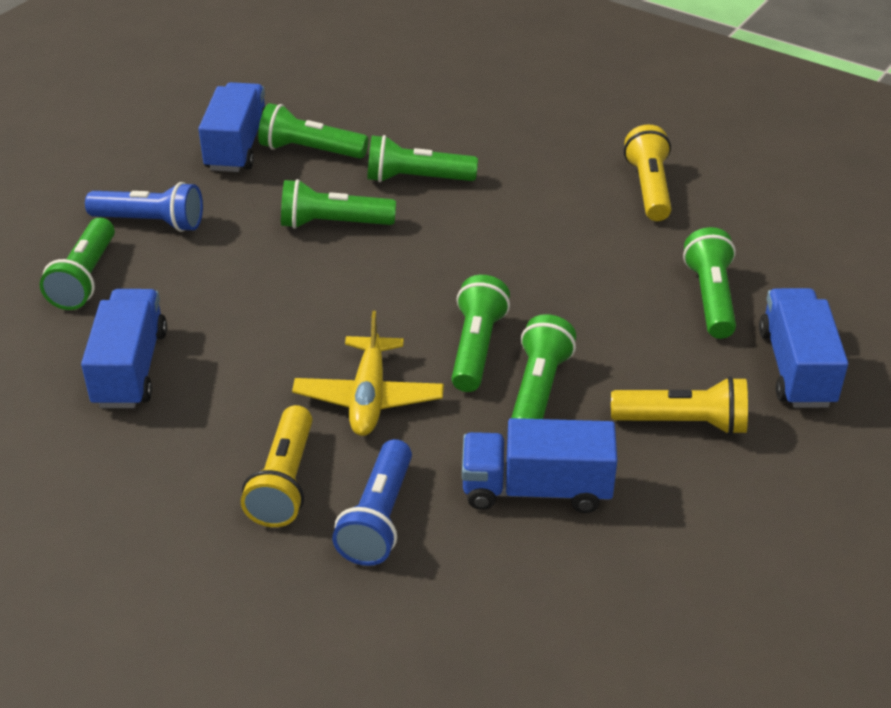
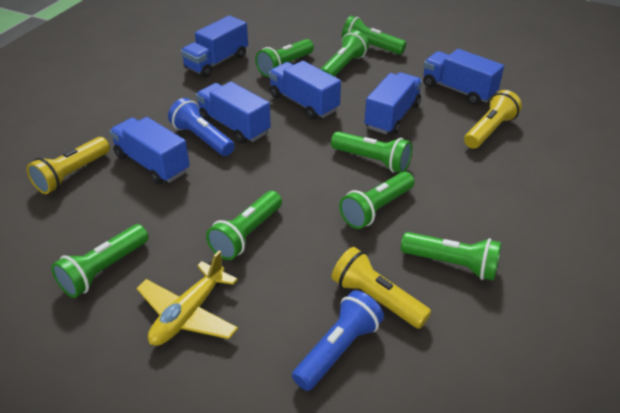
blue truck: 4 -> 6
green flashlight: 7 -> 8

